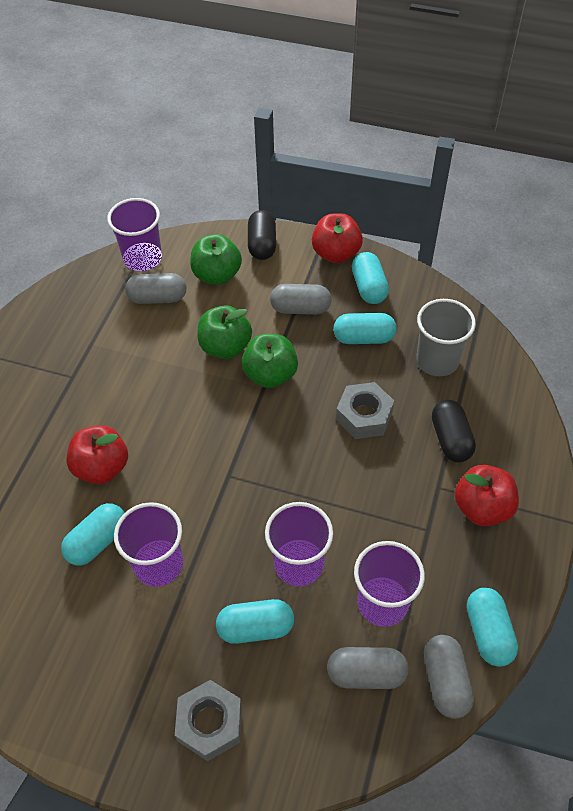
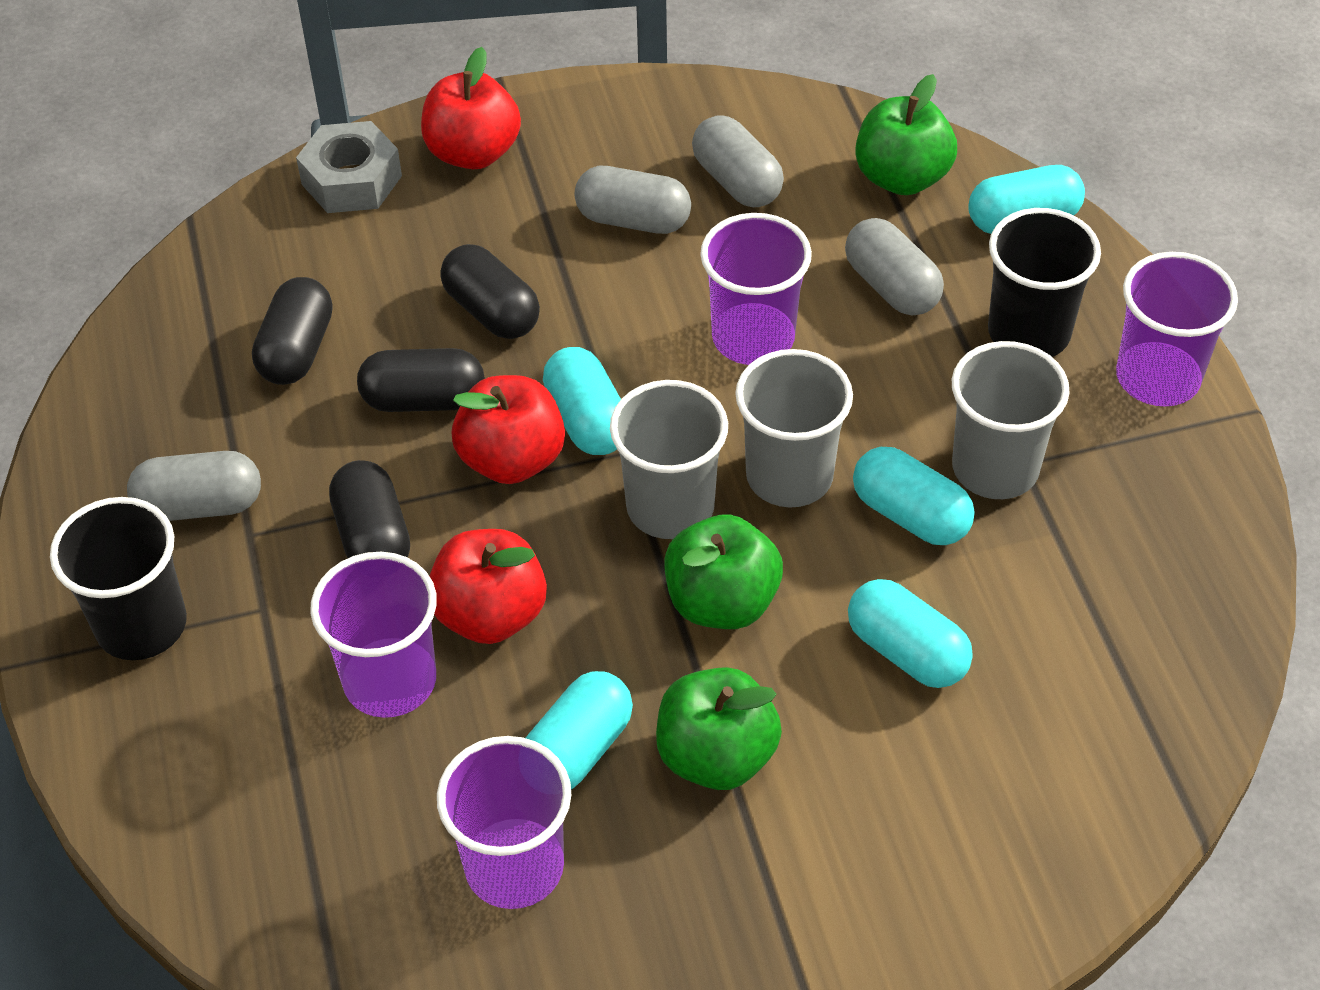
black capsule: 2 -> 4
black cup: 0 -> 2
grey cup: 1 -> 3
grey nut: 2 -> 1

